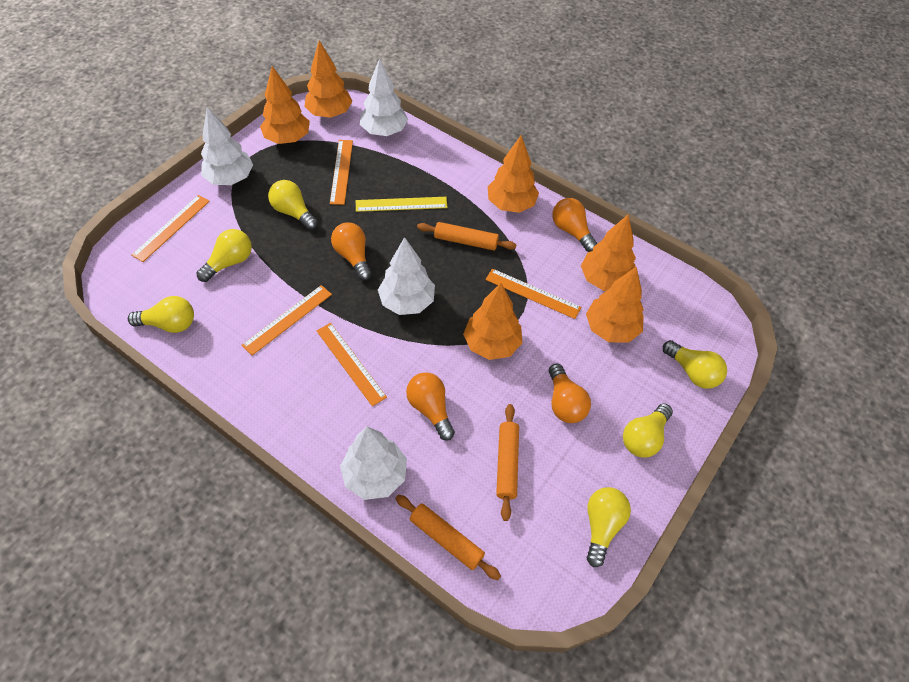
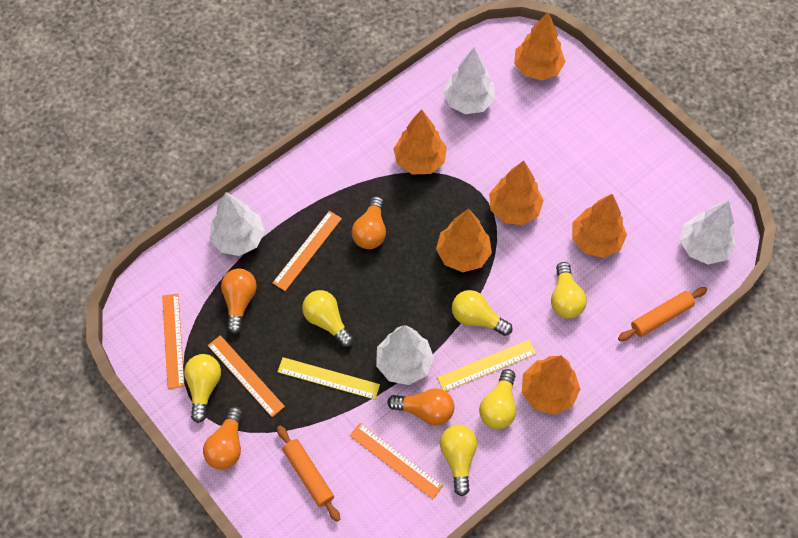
orange rolling pin: 3 -> 2
orange ruler: 5 -> 4
yellow ruler: 1 -> 2

